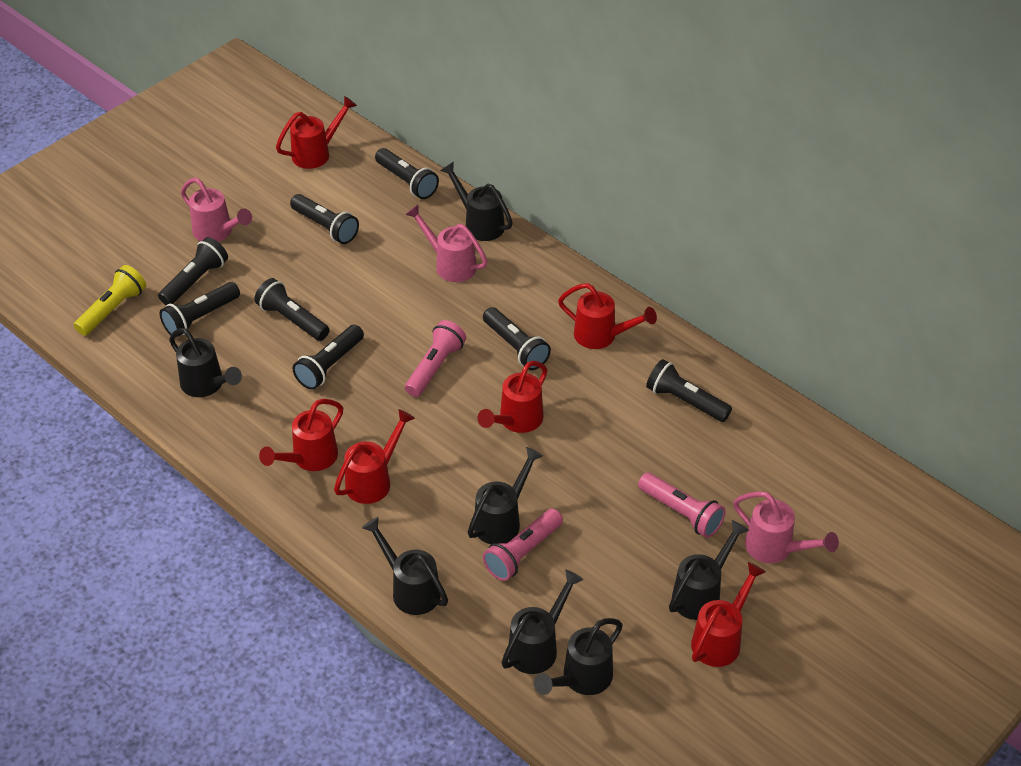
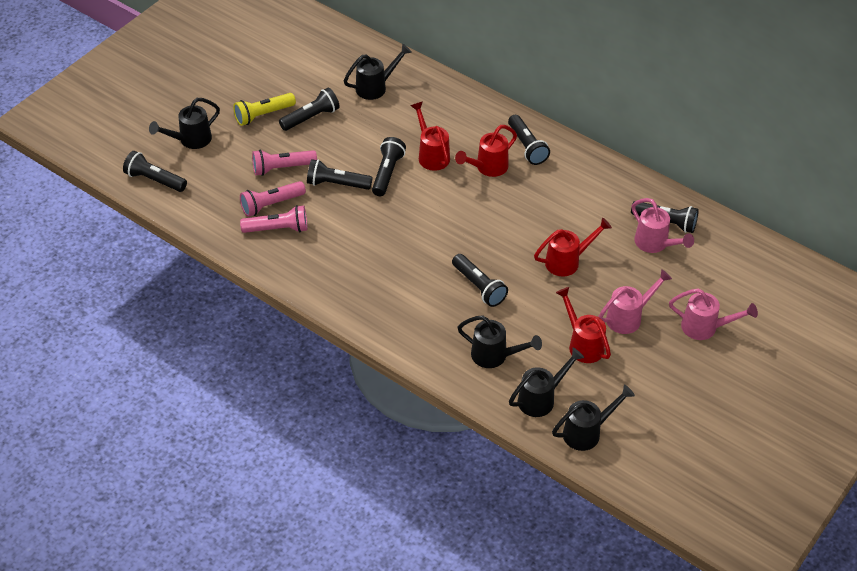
black flashlight: 8 -> 7
black watering can: 7 -> 5
red watering can: 6 -> 4

